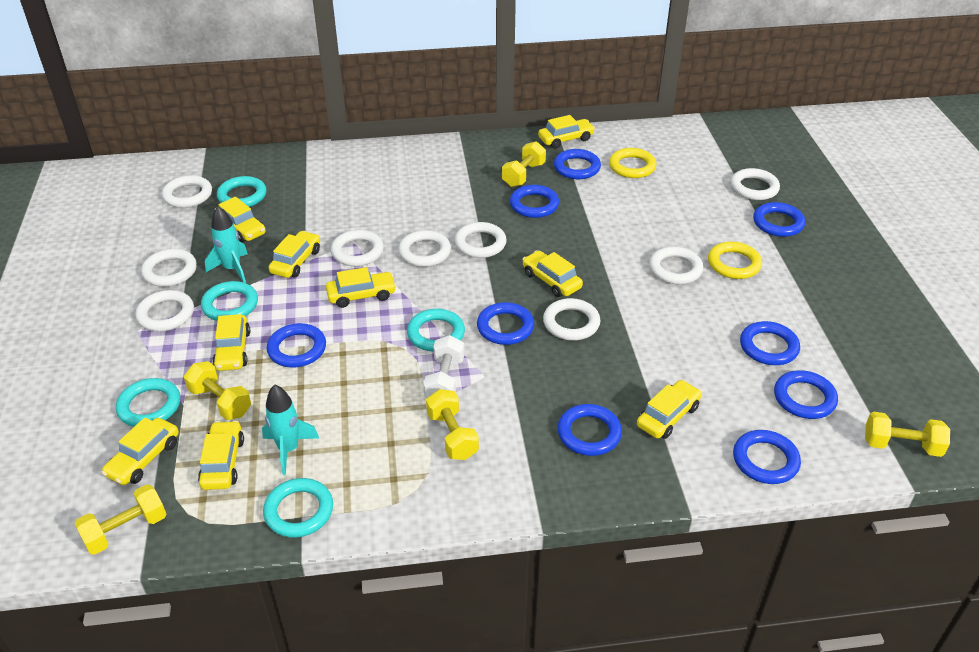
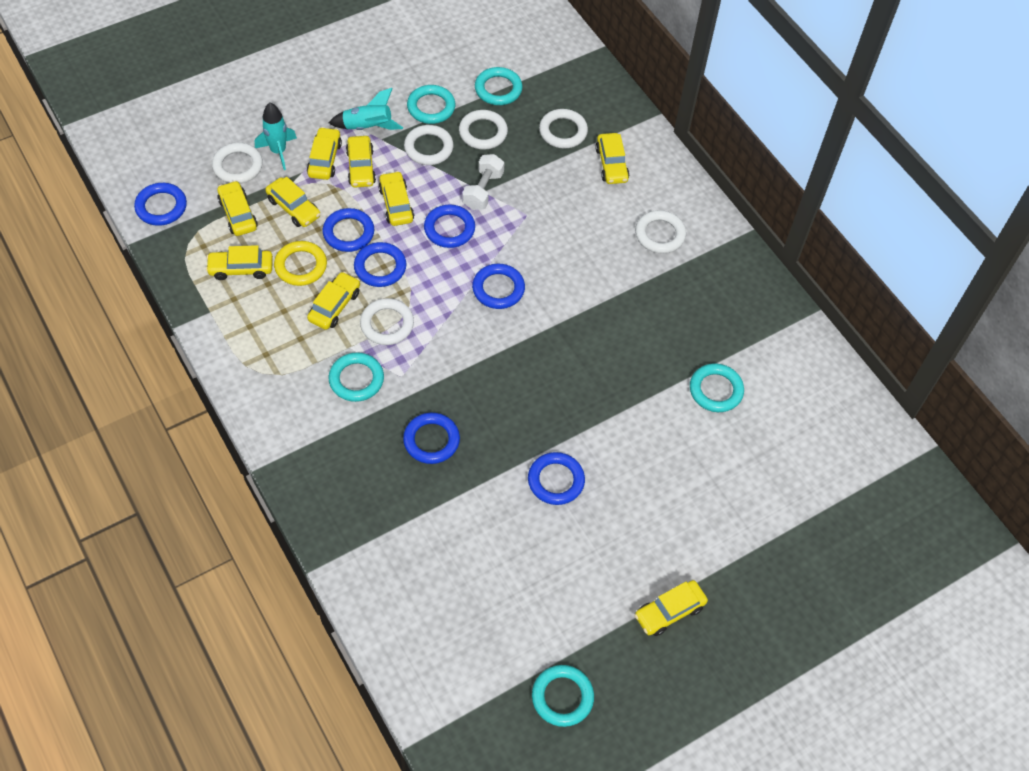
blue ring: 9 -> 7
white ring: 9 -> 6
yellow dumbbell: 5 -> 0
yellow ring: 2 -> 1

